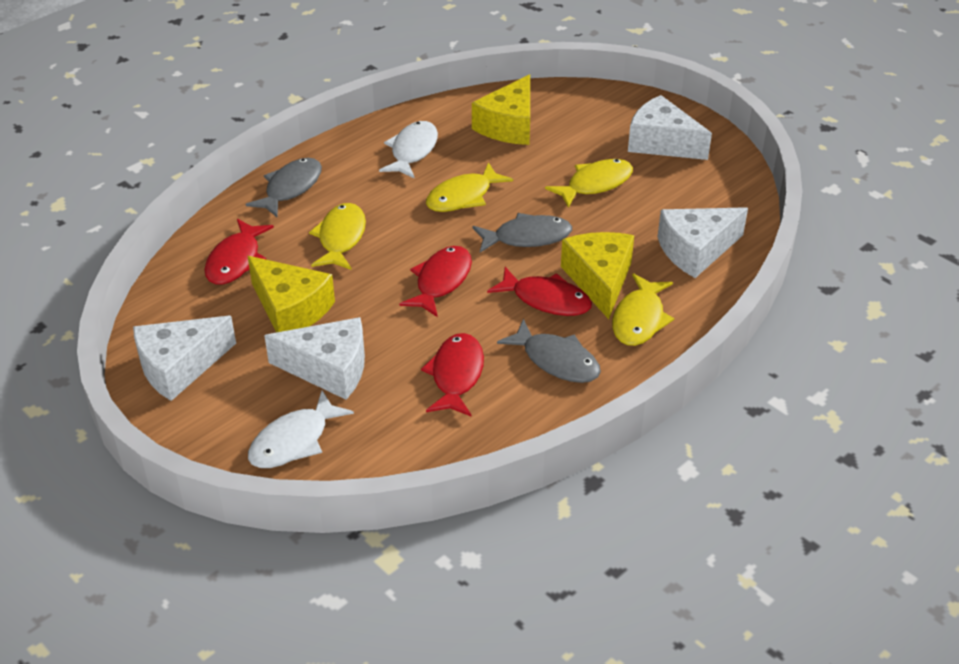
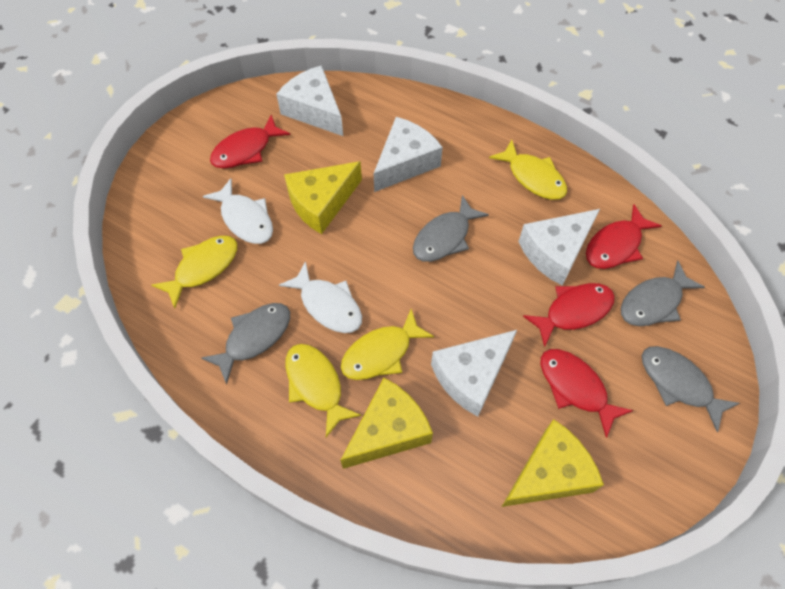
grey fish: 3 -> 4

